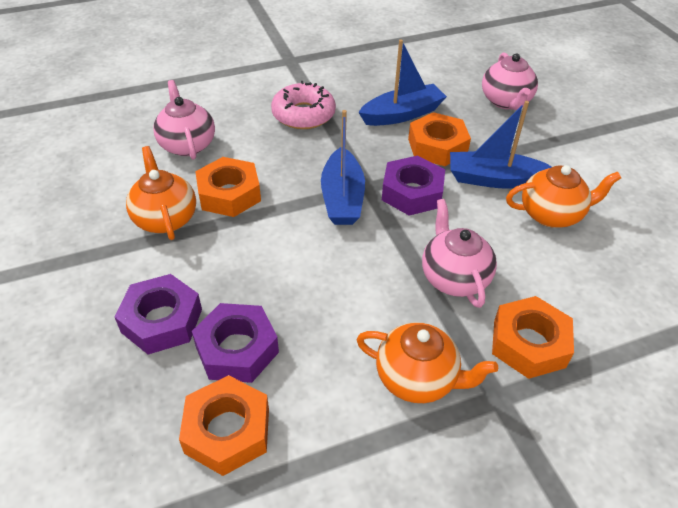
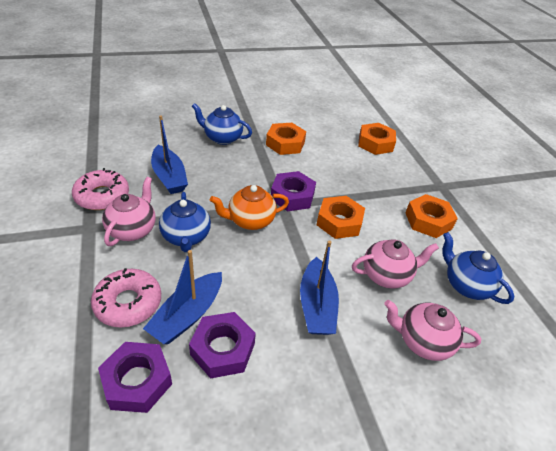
blue teapot: 0 -> 3
orange teapot: 3 -> 1
pink donut: 1 -> 2

